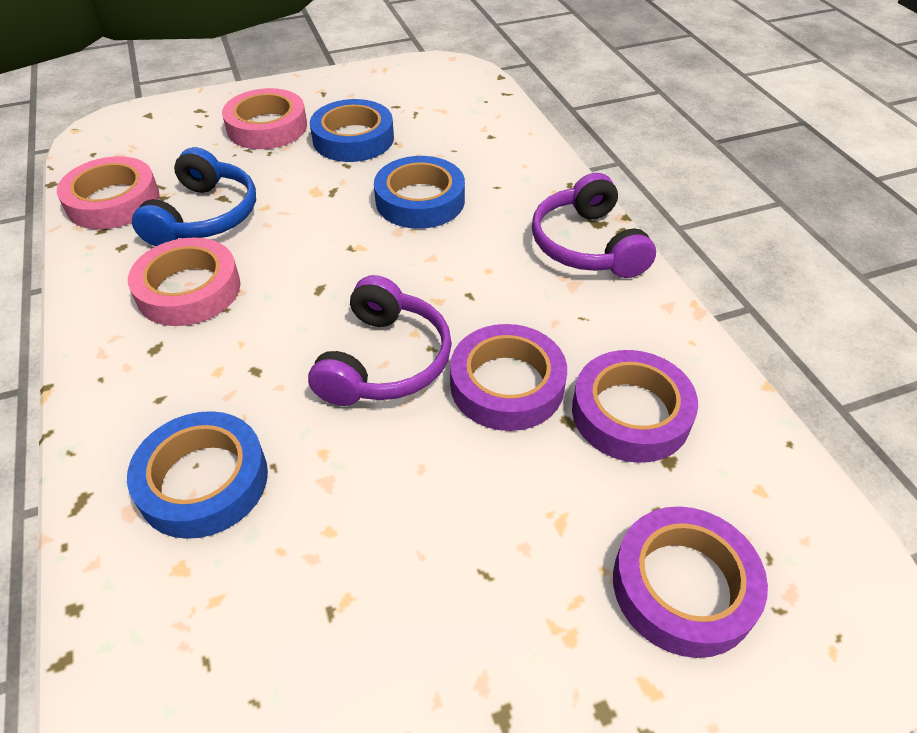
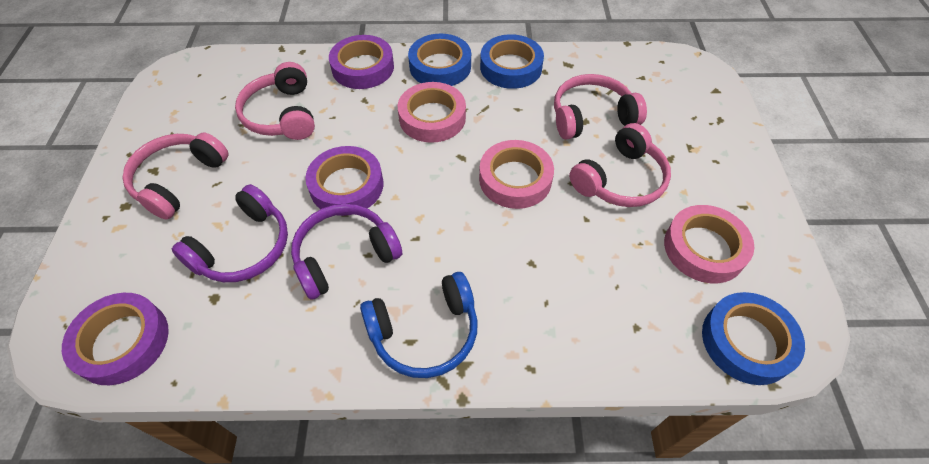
pink headphones: 0 -> 4

